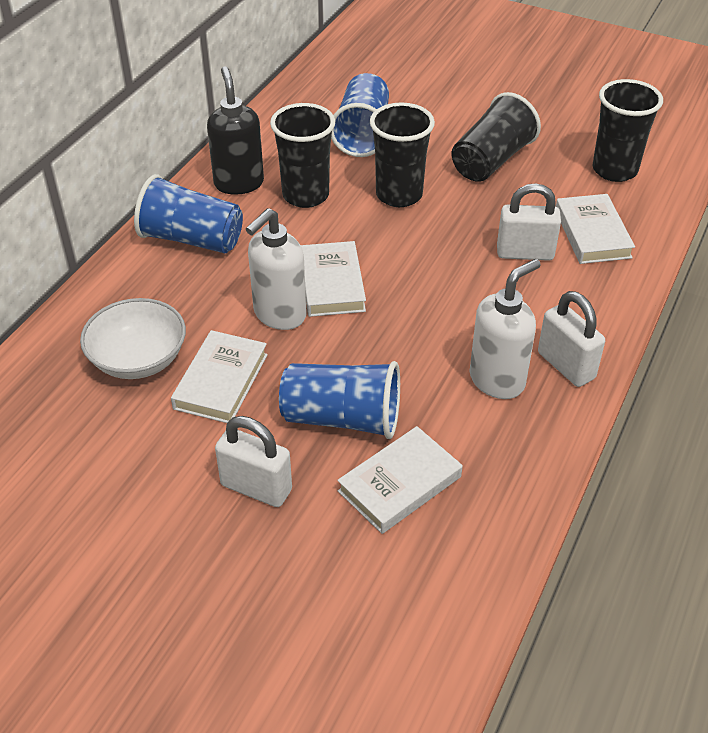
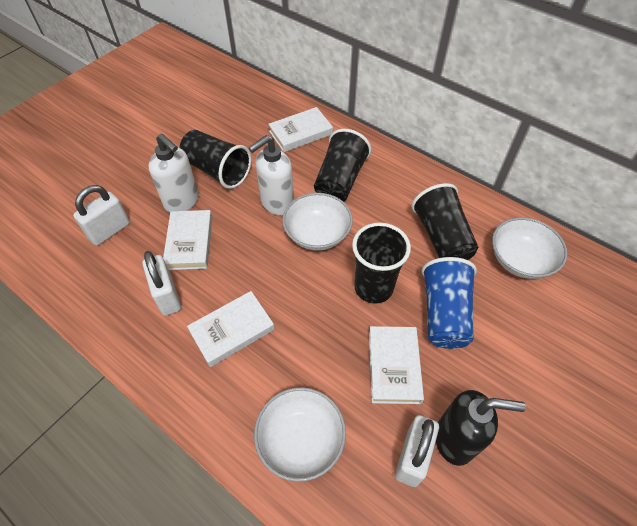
blue cup: 3 -> 1
white bowl: 1 -> 3

